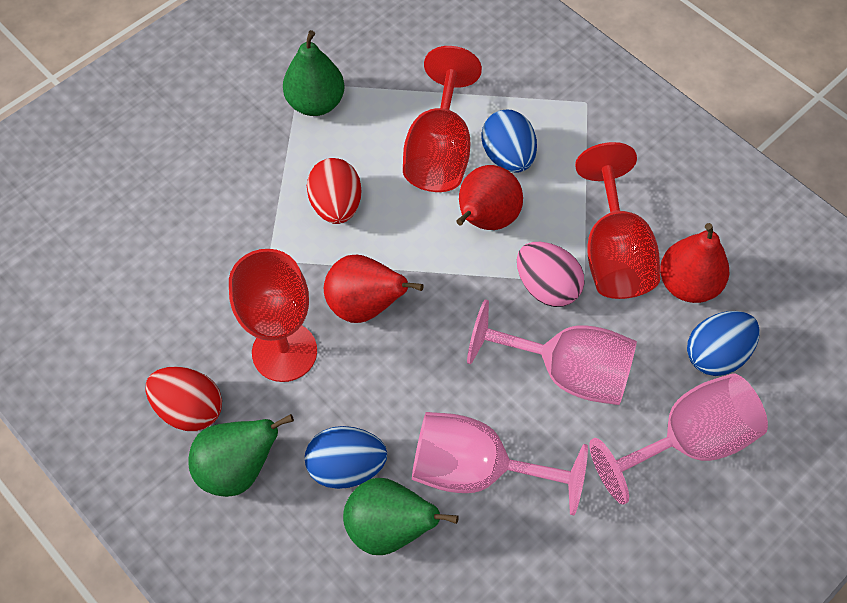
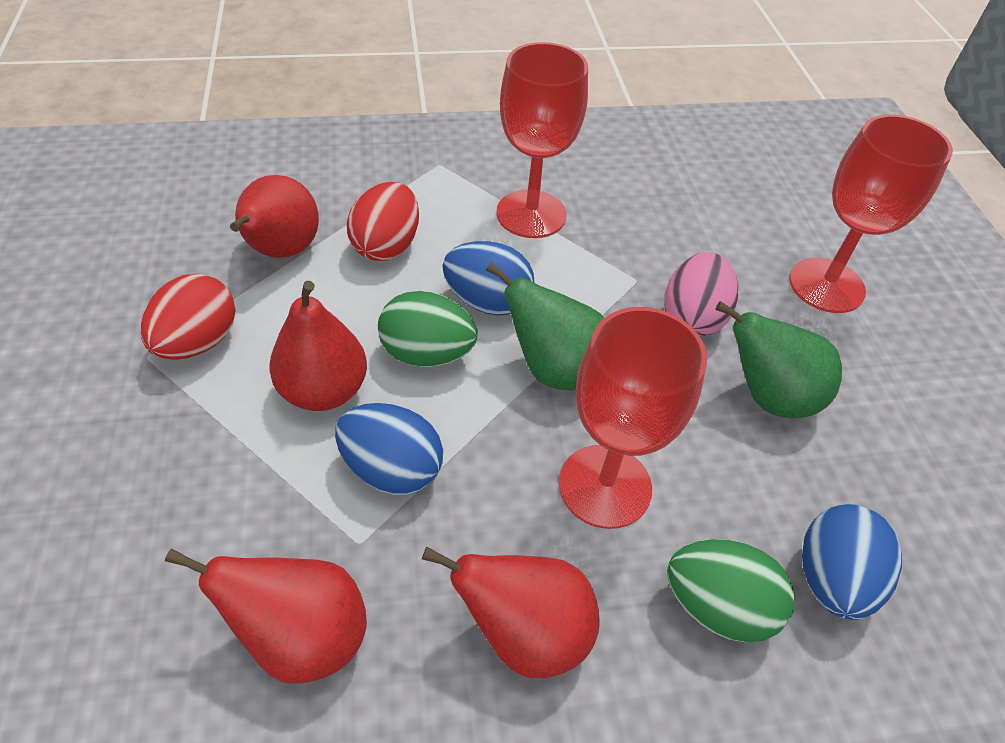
green egg: 0 -> 2
green pear: 3 -> 2
pink goblet: 3 -> 0
red pear: 3 -> 4

